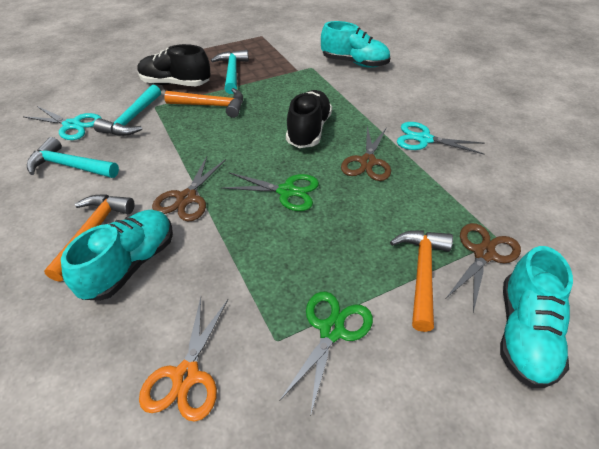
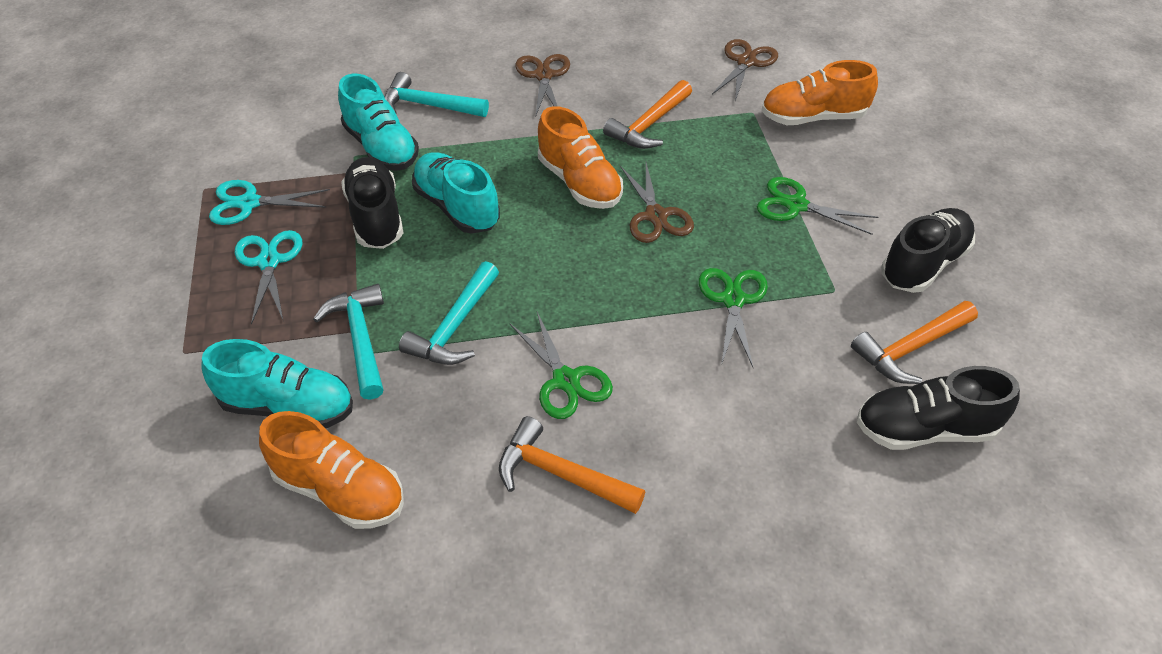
black shoe: 2 -> 3
green scissors: 2 -> 3
orange scissors: 1 -> 0
orange shoe: 0 -> 3

